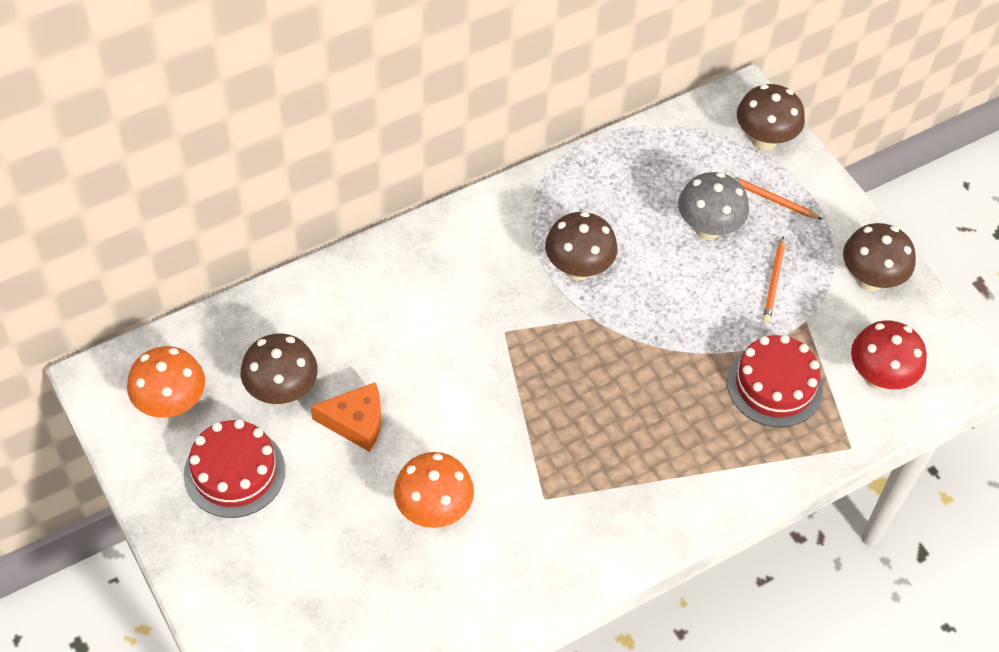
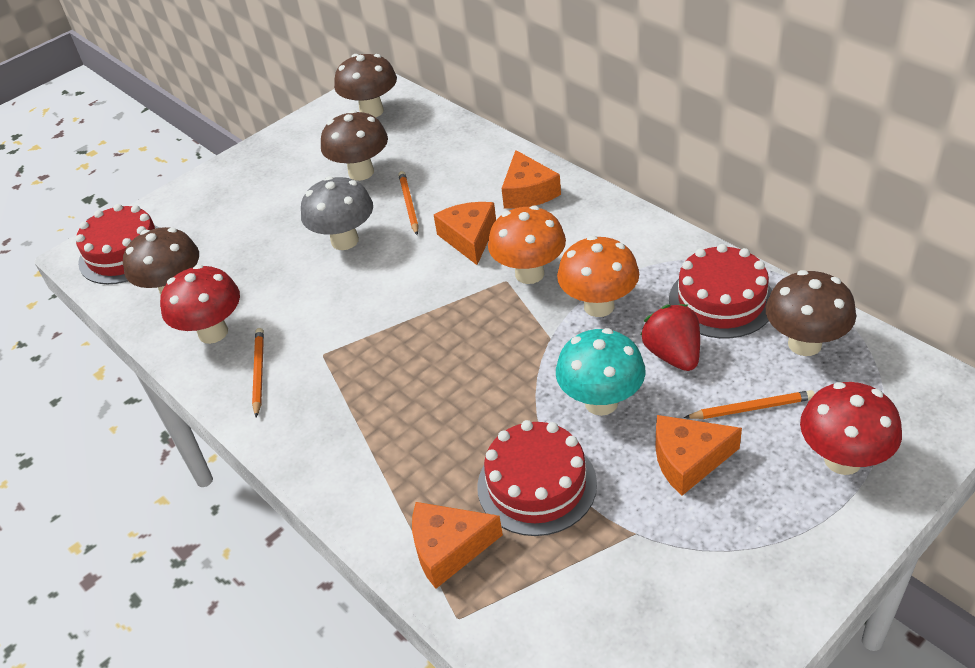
orange cheese: 1 -> 4
orange pencil: 2 -> 3
red cake: 2 -> 3
red mushroom: 1 -> 2
red strawberry: 0 -> 1
turquoise mushroom: 0 -> 1

